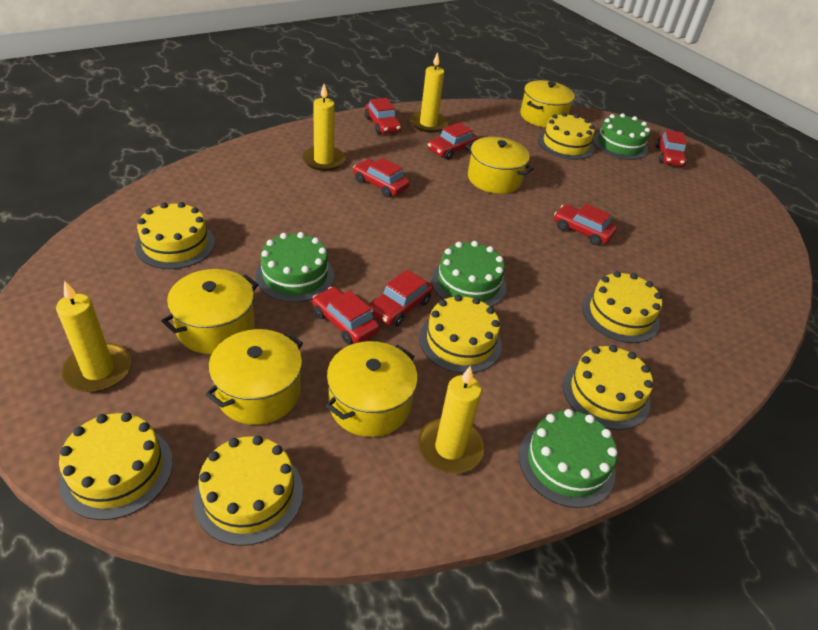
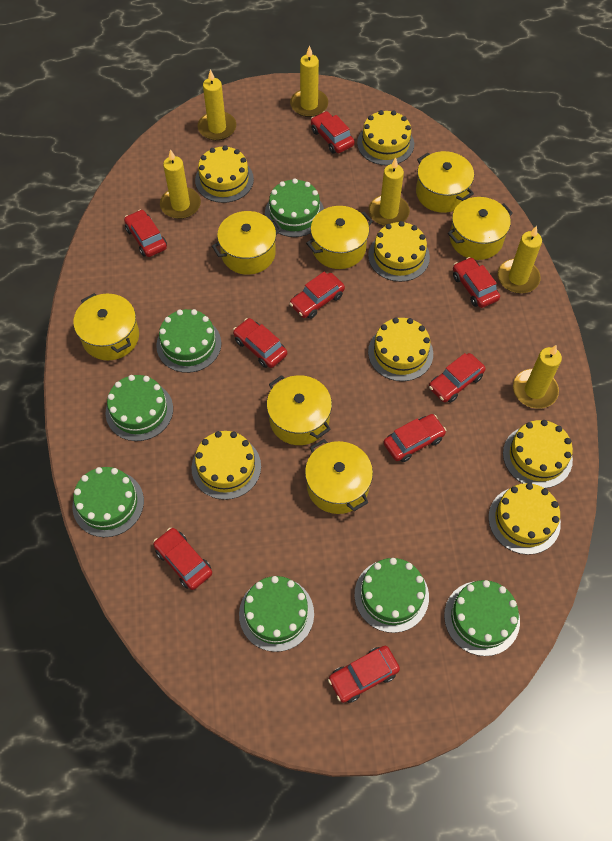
green cake: 4 -> 7
red car: 7 -> 9
yellow candle: 4 -> 6
yellow pot: 5 -> 7

